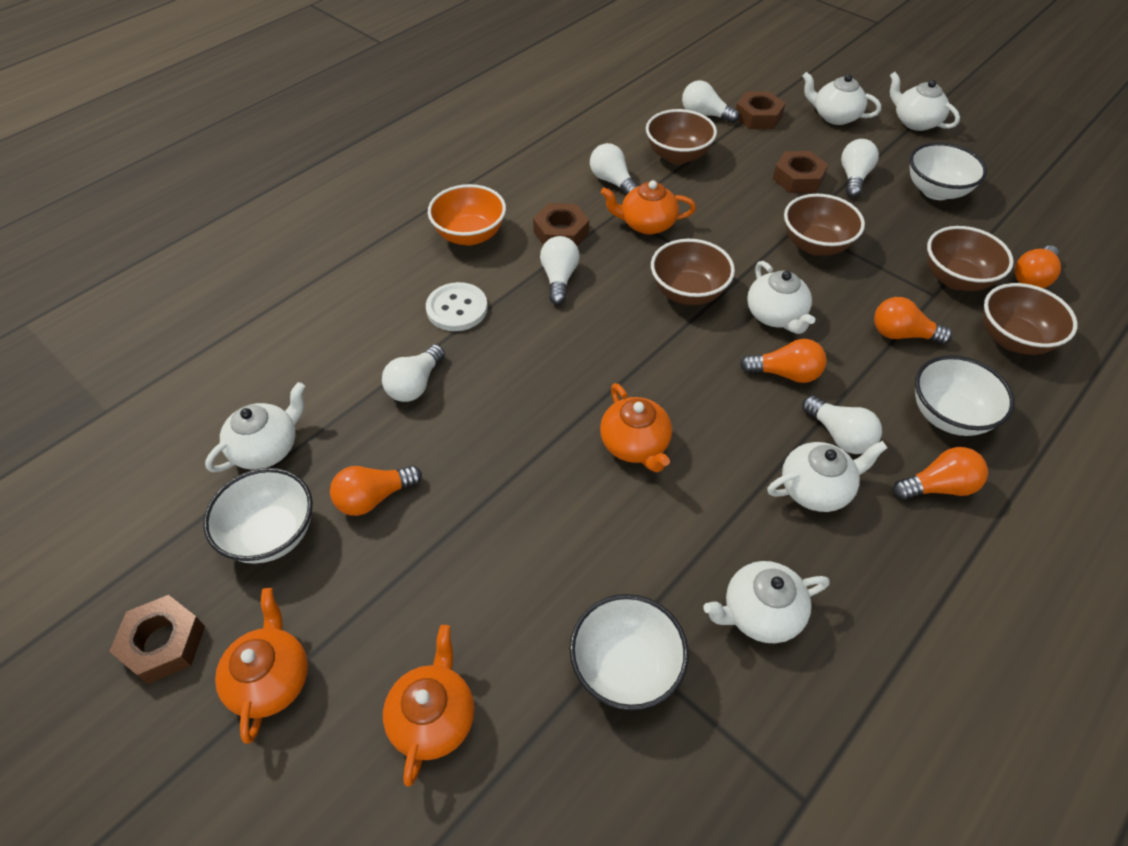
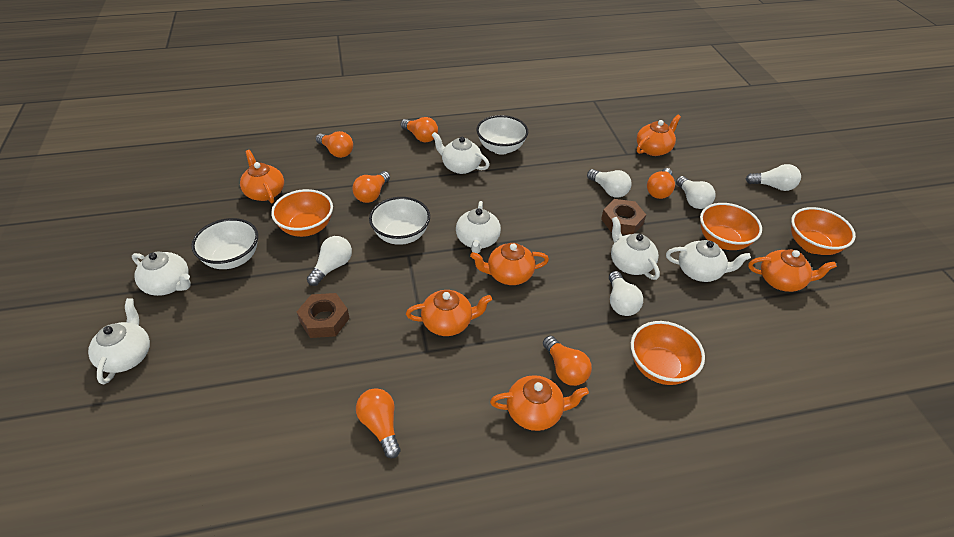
brown bowl: 5 -> 0
brown nut: 4 -> 2
orange bowl: 1 -> 4
orange light bulb: 5 -> 6
orange teapot: 4 -> 6
white bowl: 4 -> 3
white button: 1 -> 0
white light bulb: 6 -> 5

